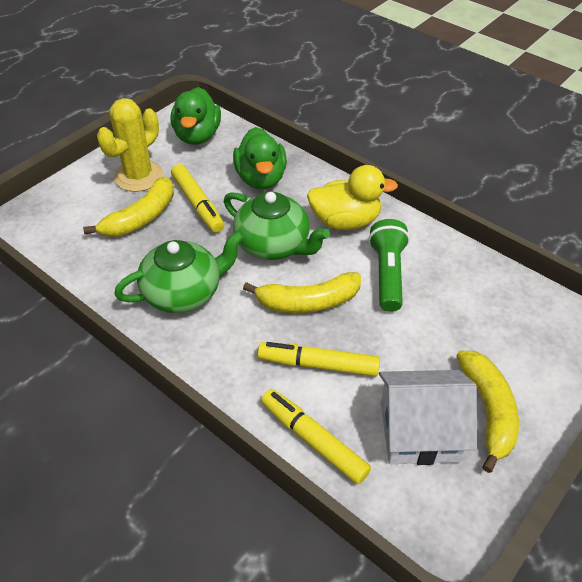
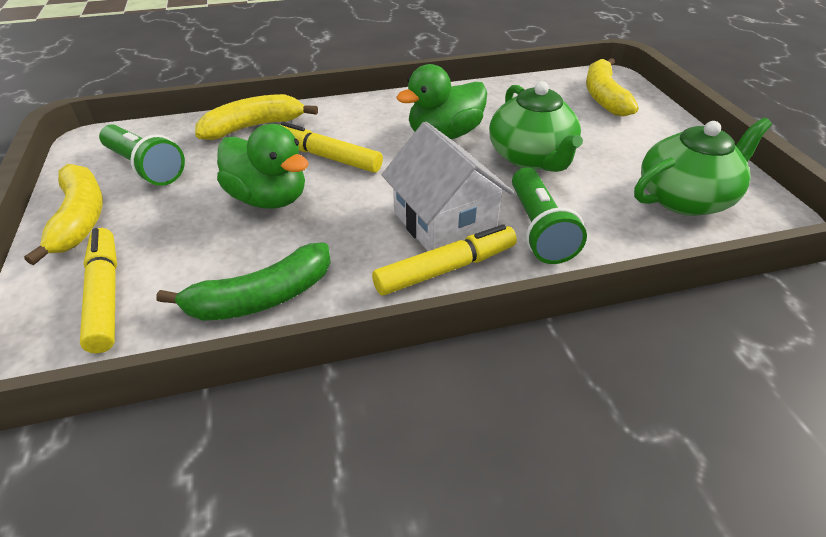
green banana: 0 -> 1
green flashlight: 1 -> 2
yellow cactus: 1 -> 0
yellow duck: 1 -> 0

